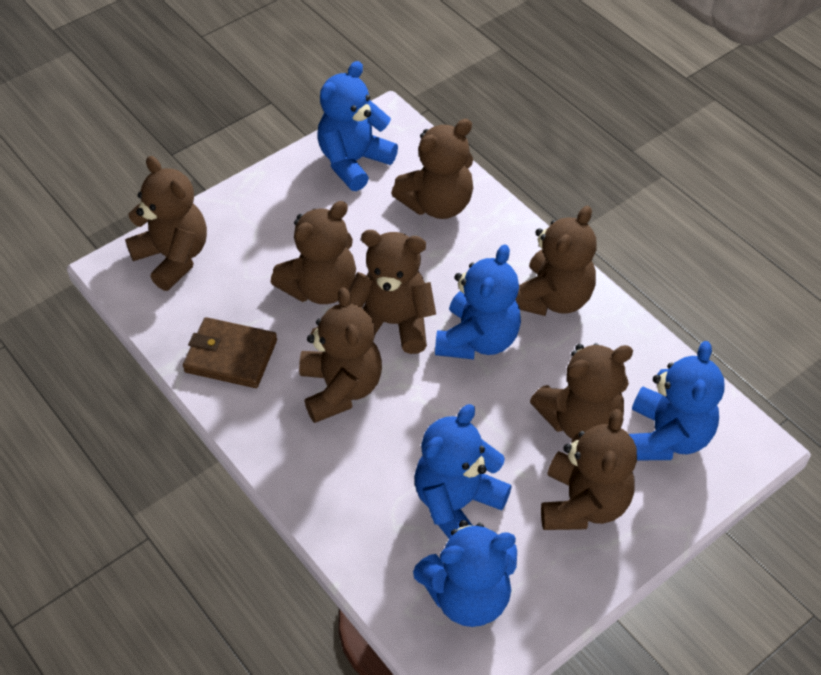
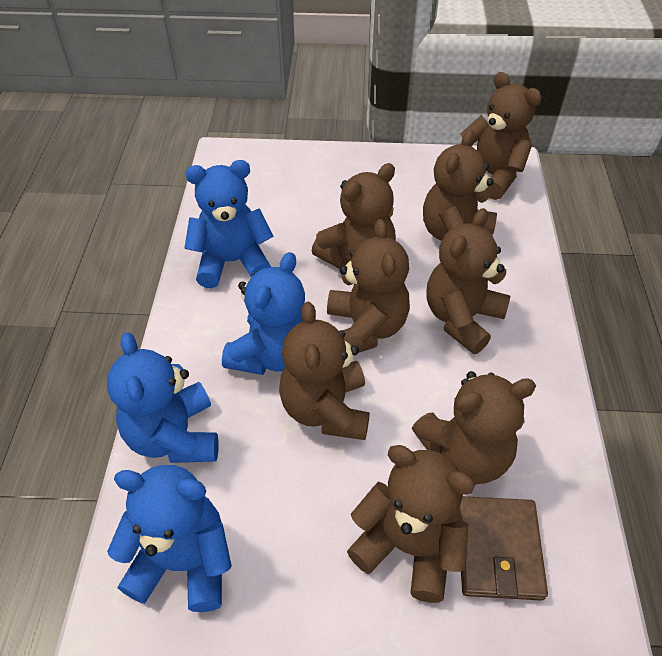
blue teddy bear: 5 -> 4

